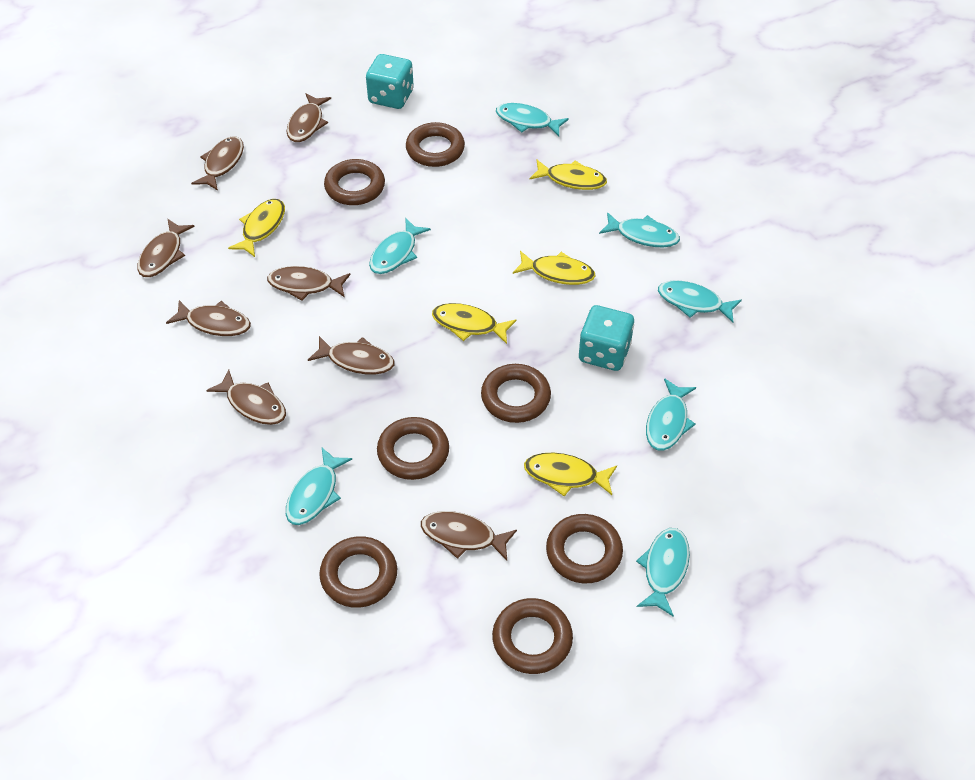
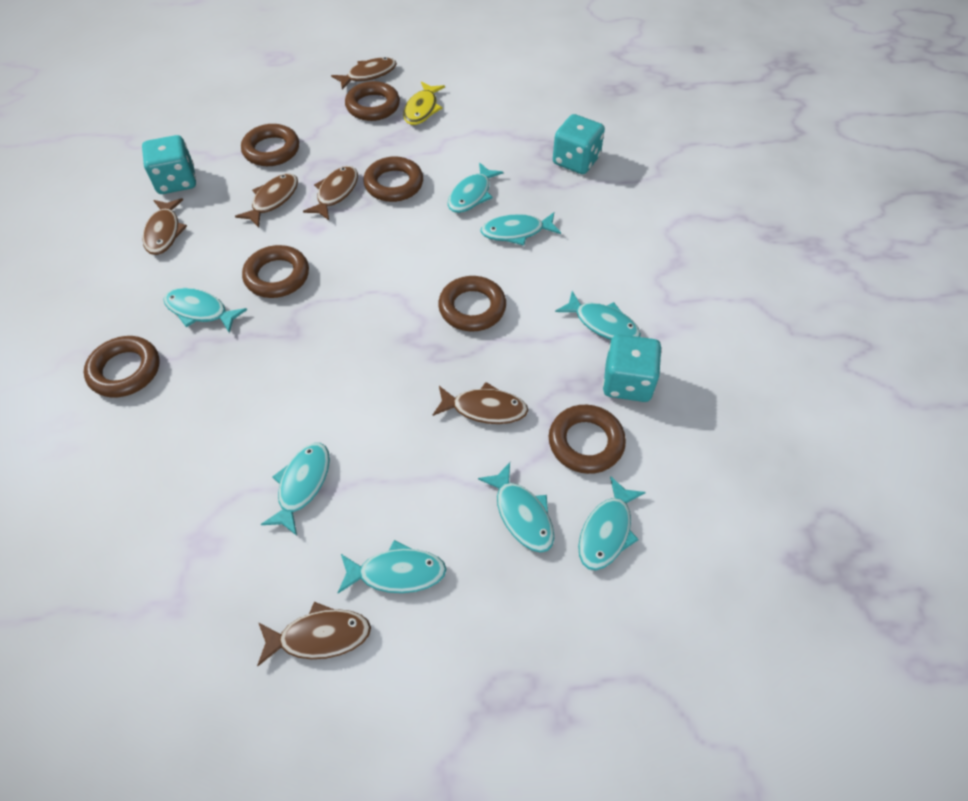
brown fish: 8 -> 6
turquoise dice: 2 -> 3
turquoise fish: 7 -> 8
yellow fish: 5 -> 1

